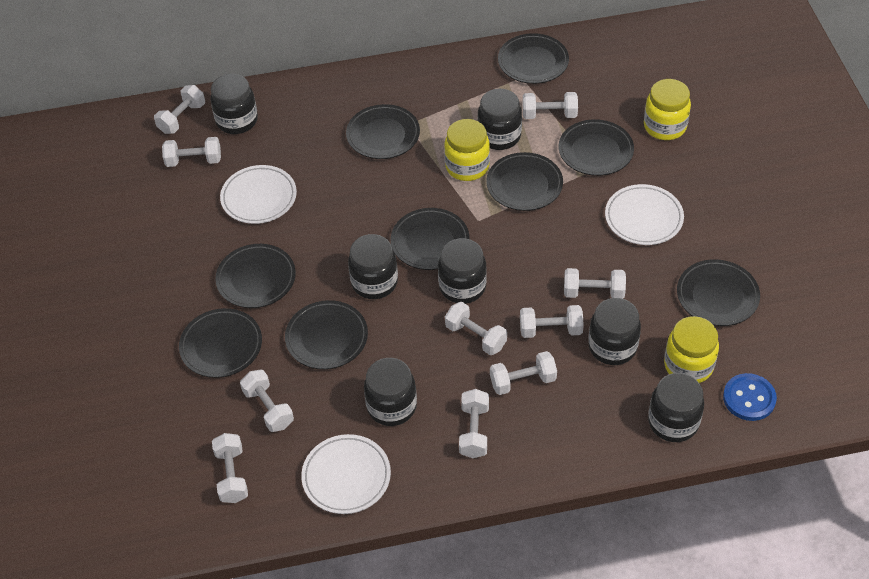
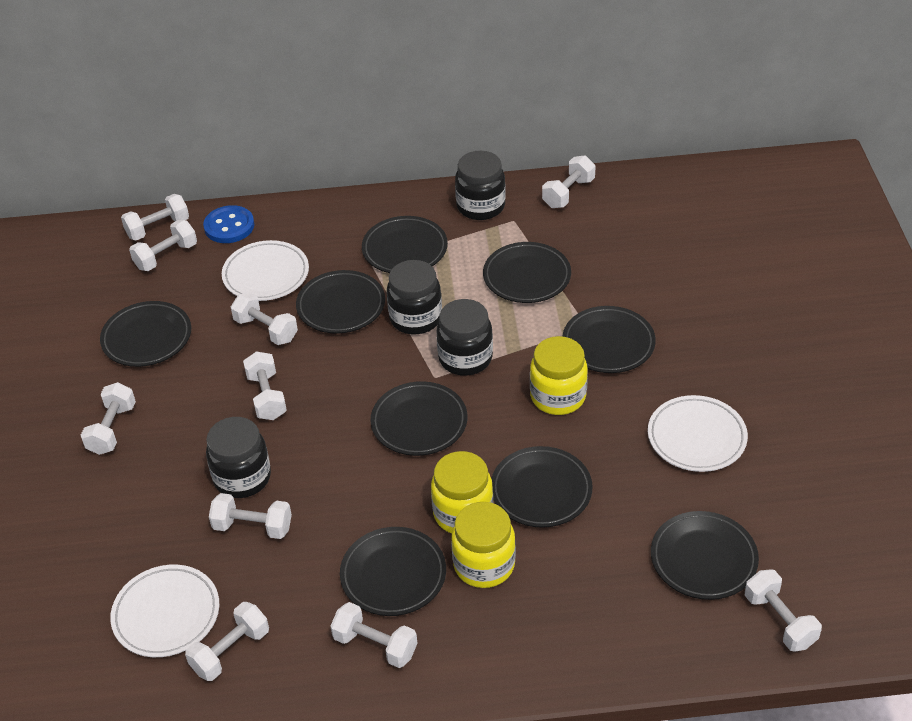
black jar: 7 -> 4

